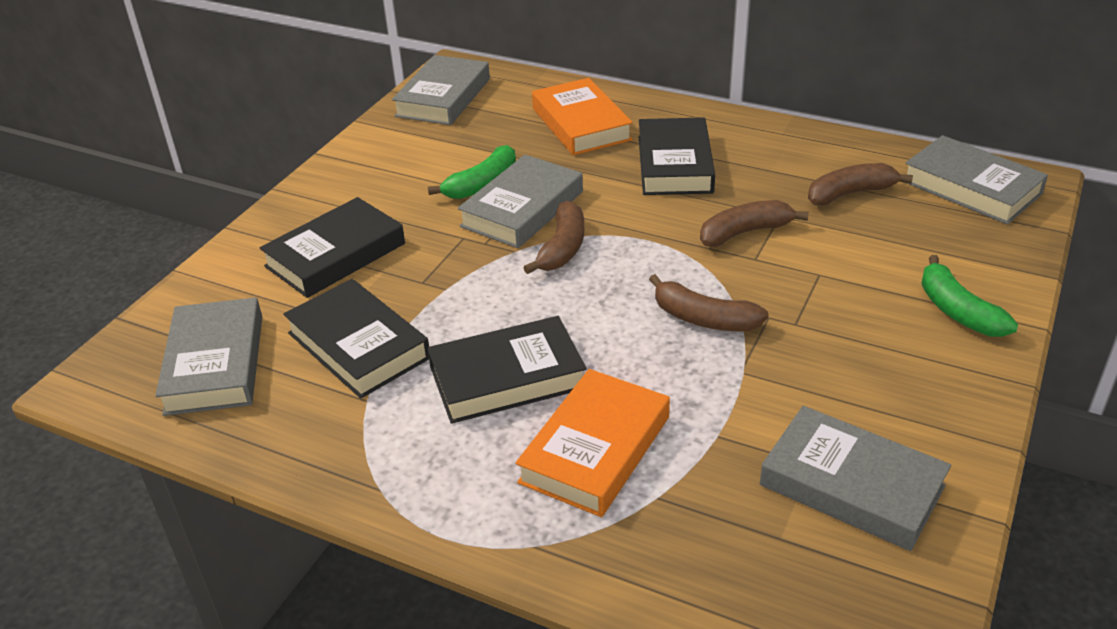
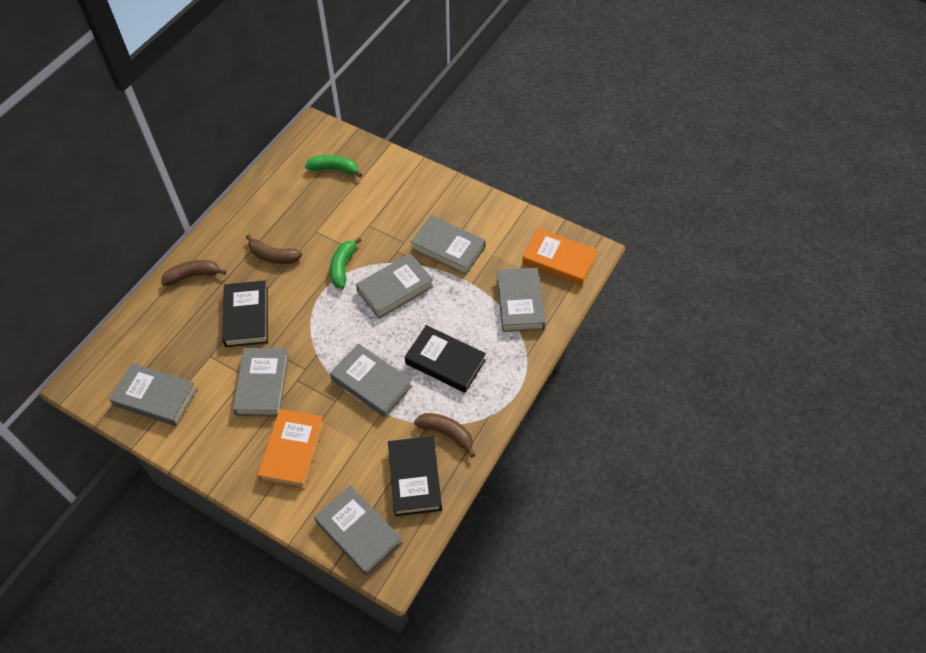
black book: 4 -> 3
brown banana: 4 -> 3
grey book: 5 -> 7

